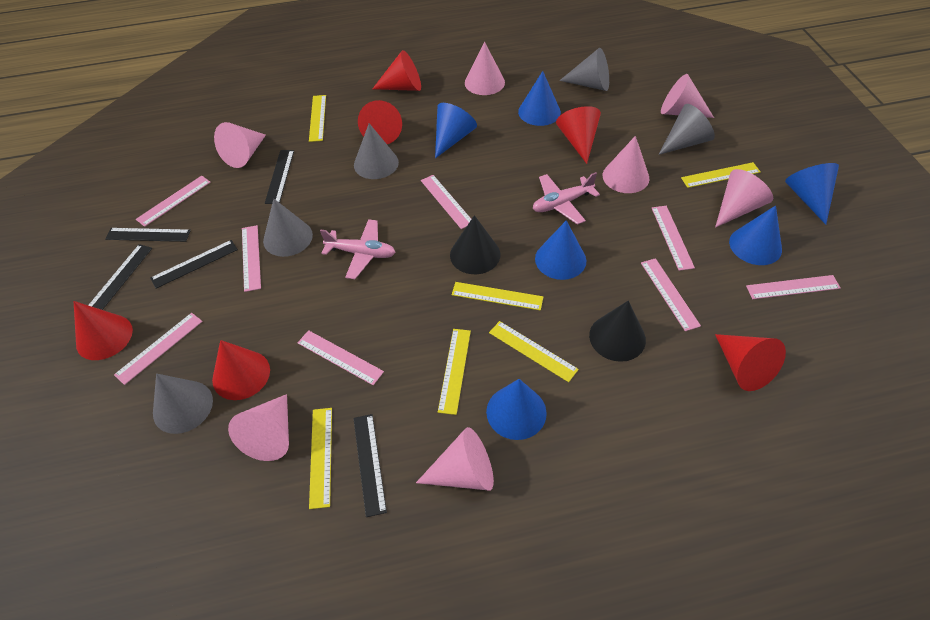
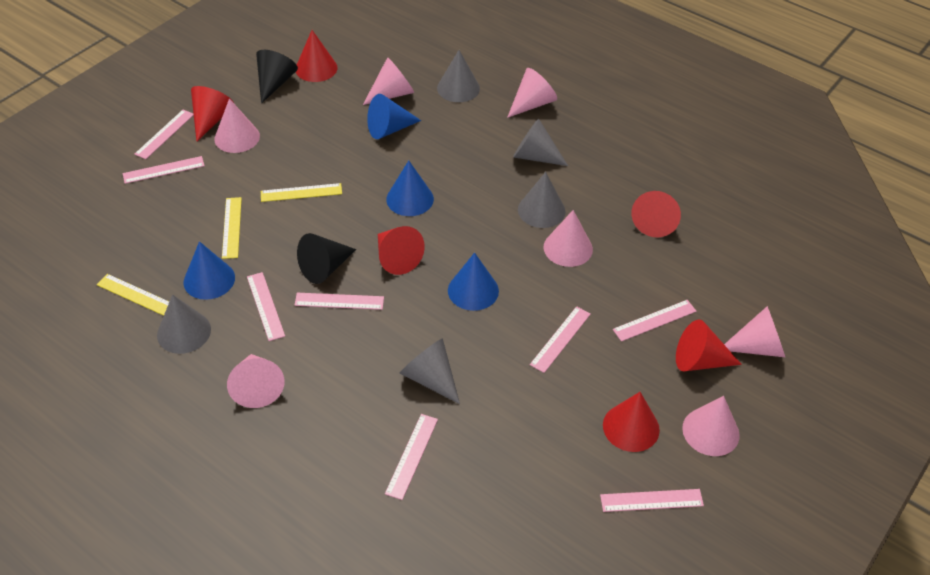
black ruler: 5 -> 0
blue cone: 6 -> 4
pink plane: 2 -> 0
yellow ruler: 6 -> 3

